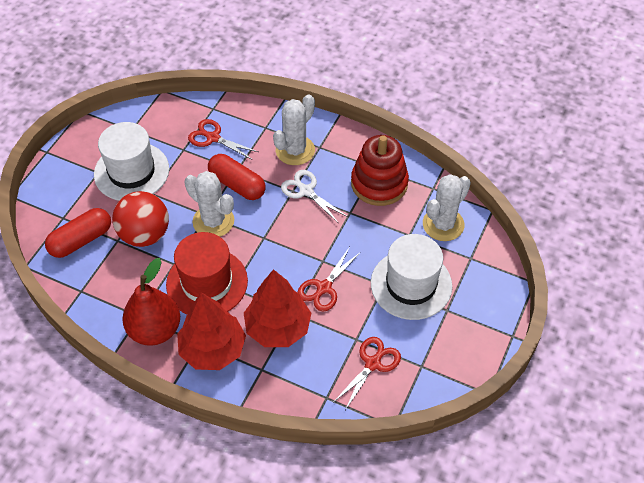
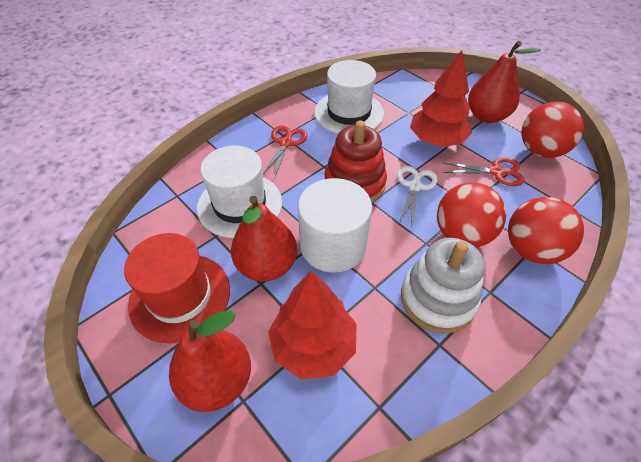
red ball: 1 -> 3
red capsule: 2 -> 0
red pear: 1 -> 3
red scissors: 3 -> 2
white cactus: 3 -> 0
white cylinder: 0 -> 1
white stacking toy: 0 -> 1

